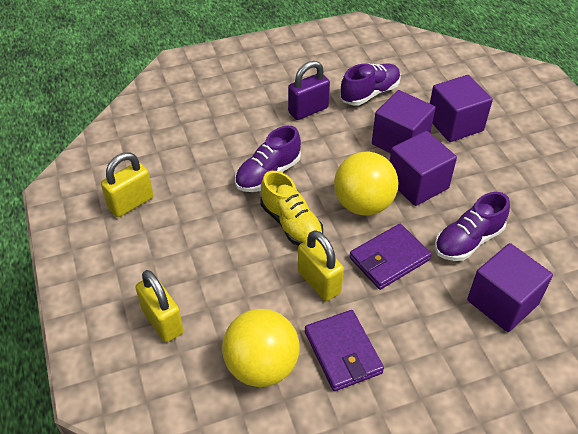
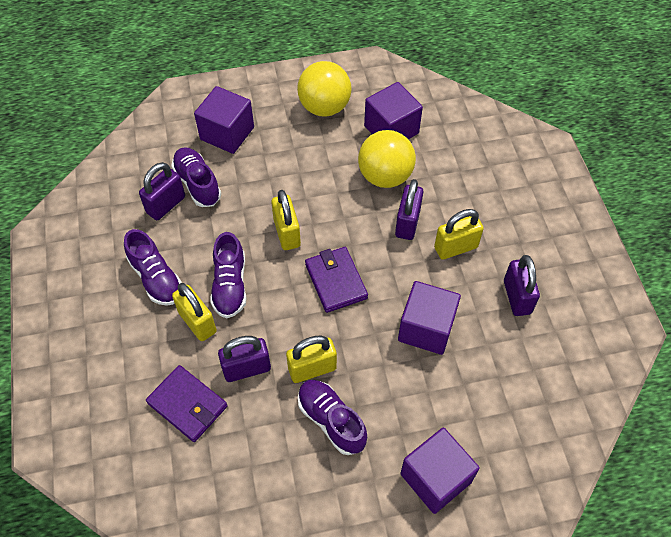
purple padlock: 1 -> 4
purple shoe: 3 -> 4
yellow padlock: 3 -> 4
yellow shoe: 1 -> 0

